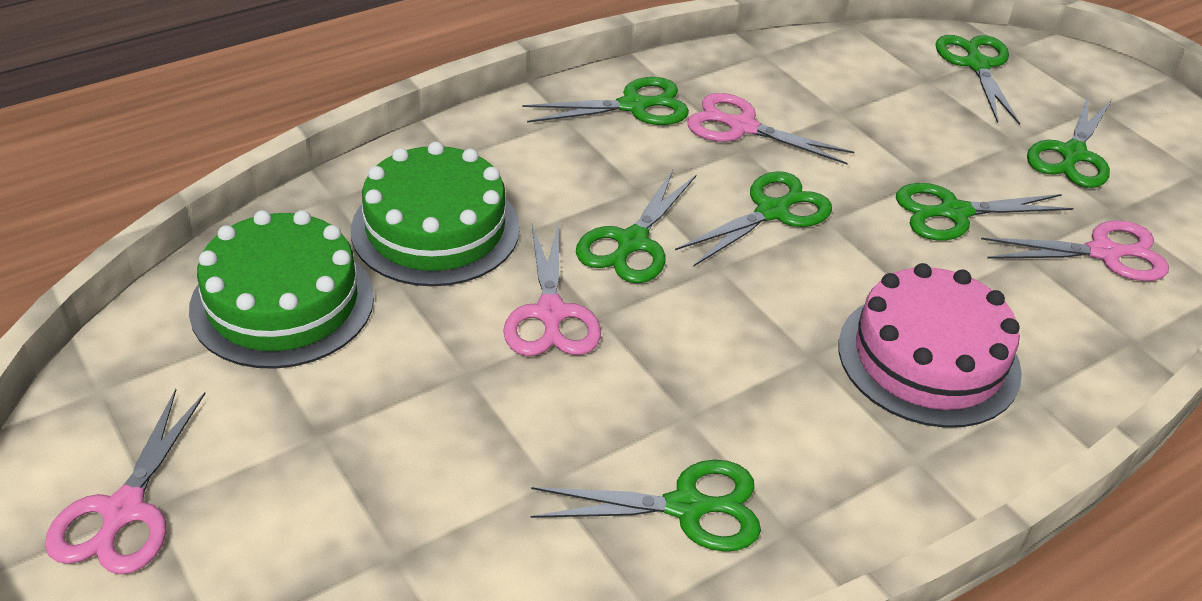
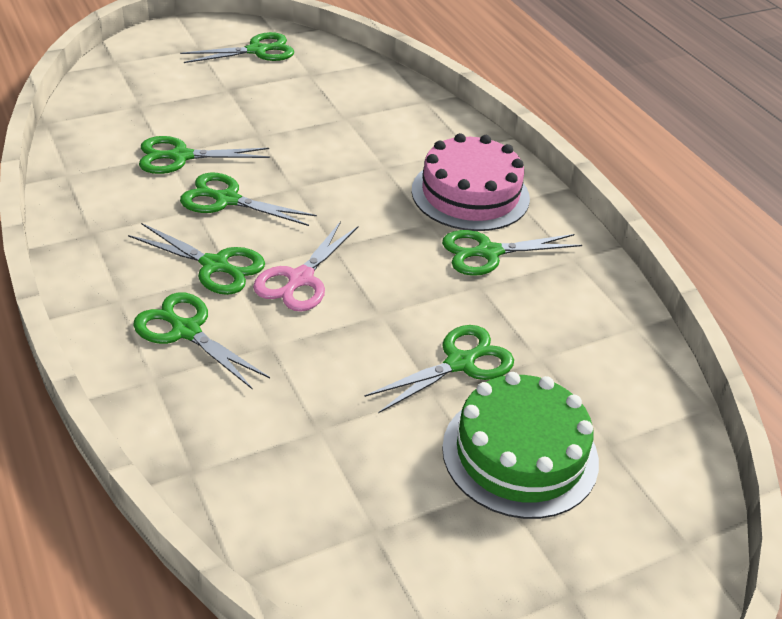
green cake: 2 -> 1
pink scissors: 4 -> 1

